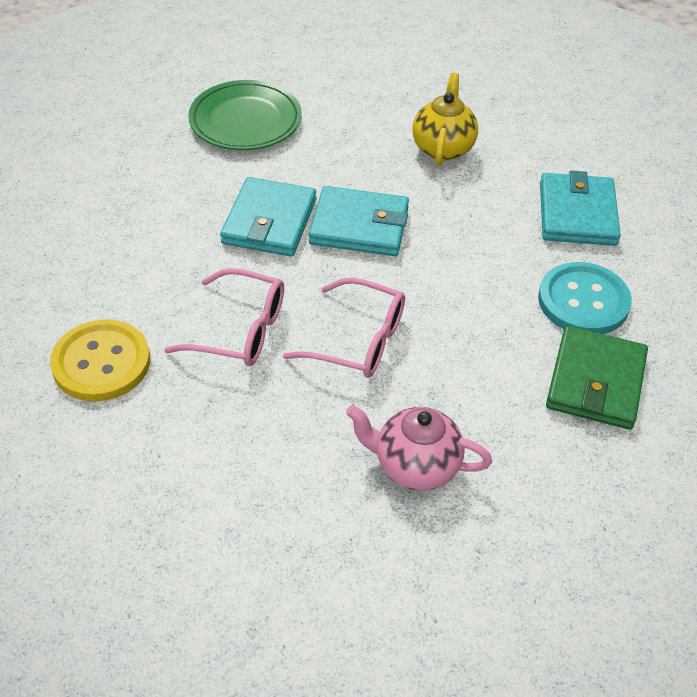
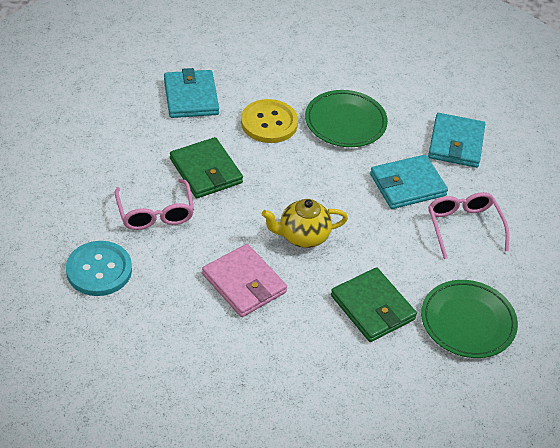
green plate: 1 -> 2
green wallet: 1 -> 2
pink teapot: 1 -> 0
pink wallet: 0 -> 1

